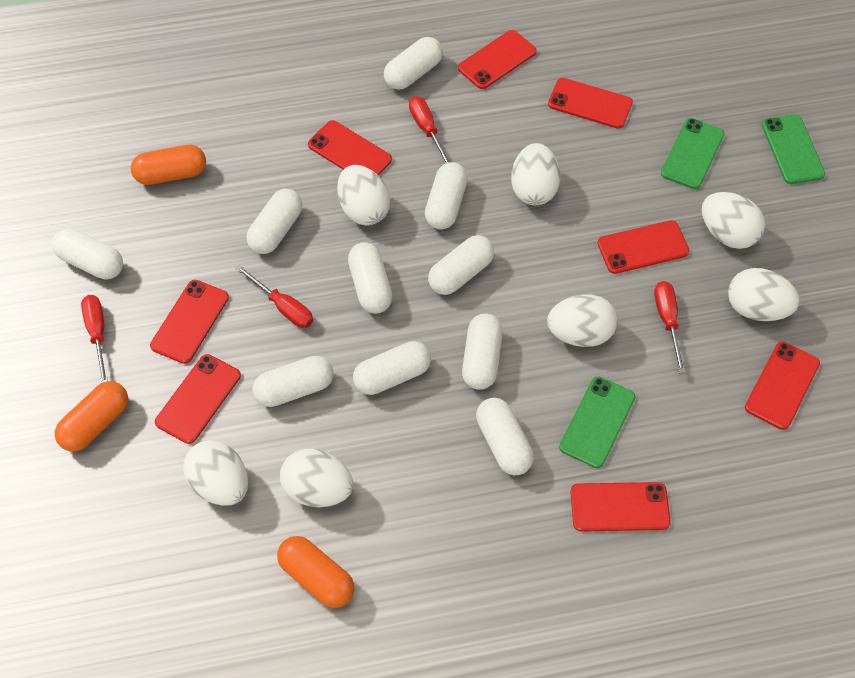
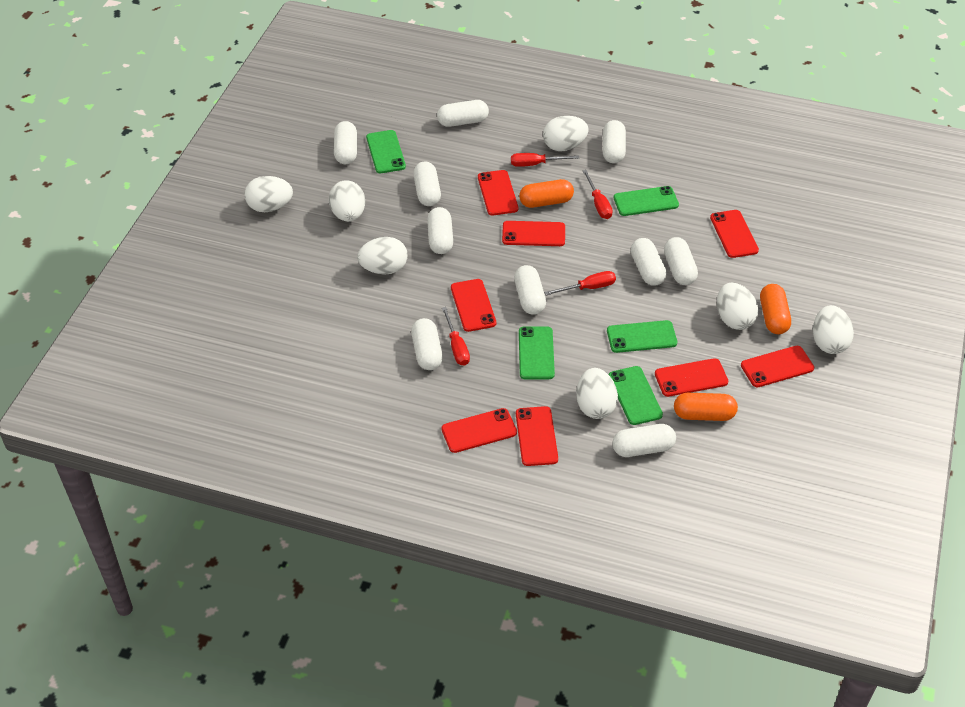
green phone: 3 -> 5

